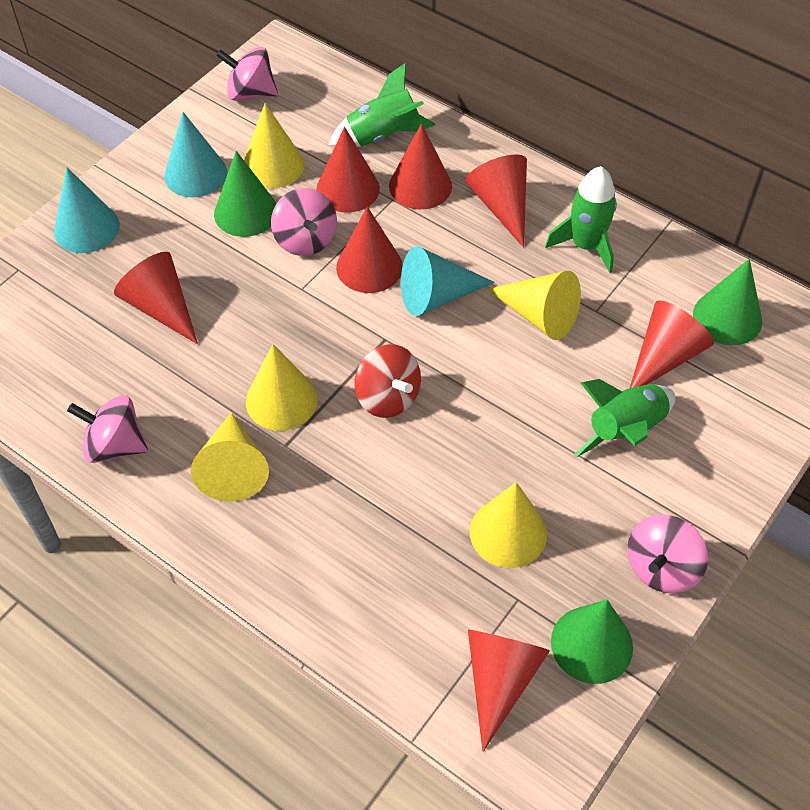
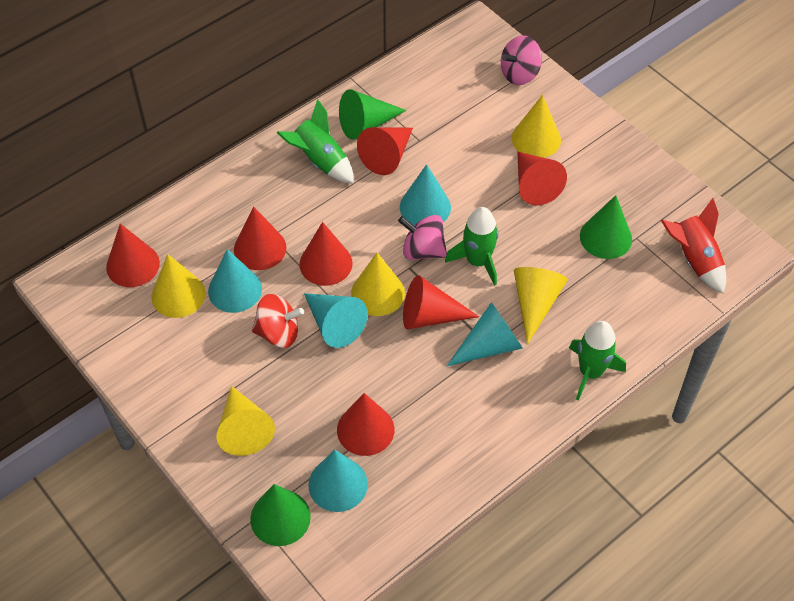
pink spinning top: 4 -> 2
red rocket: 0 -> 1
turquoise cone: 3 -> 5

